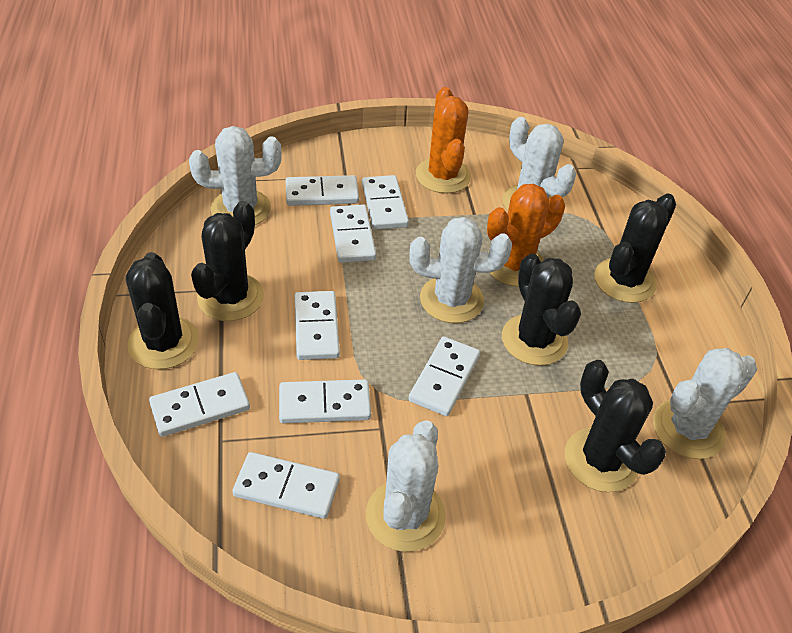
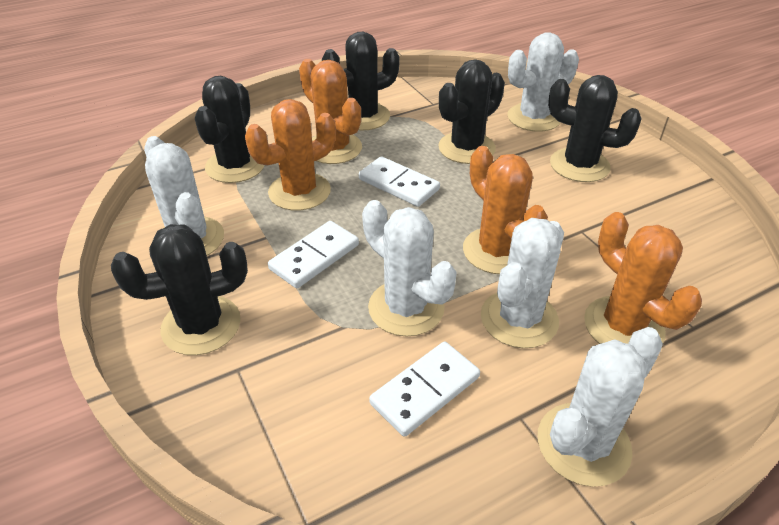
orange cactus: 2 -> 4
white domino: 8 -> 3

